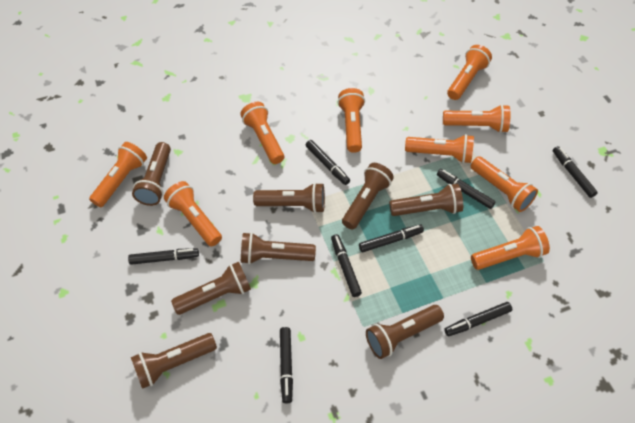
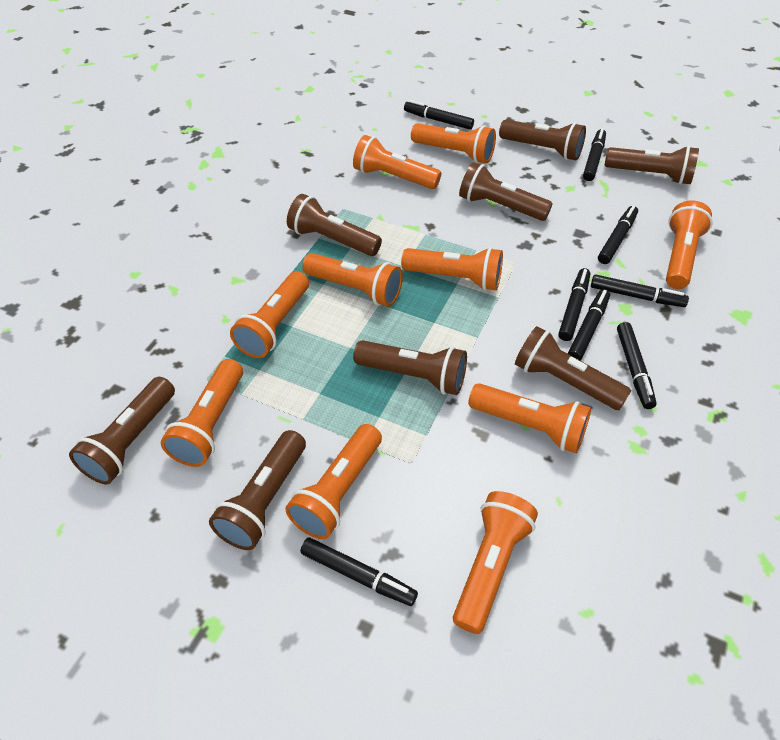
orange flashlight: 9 -> 10

